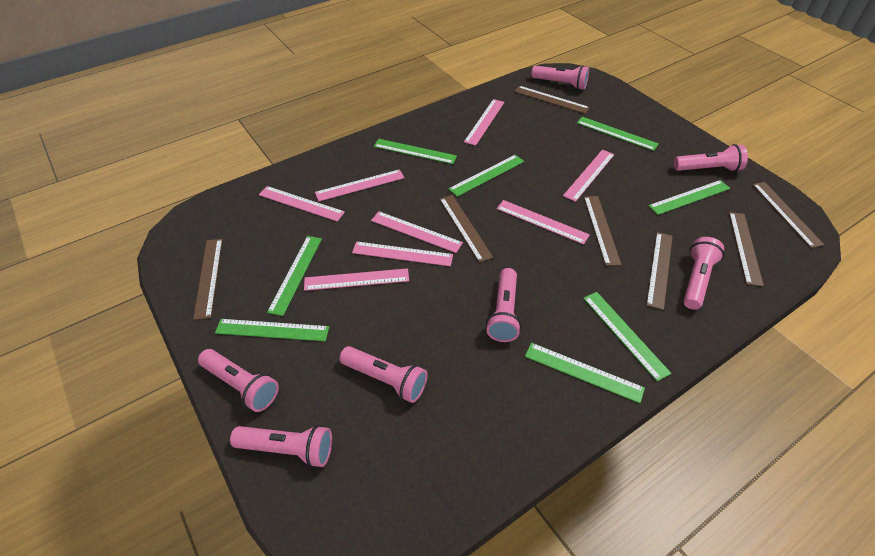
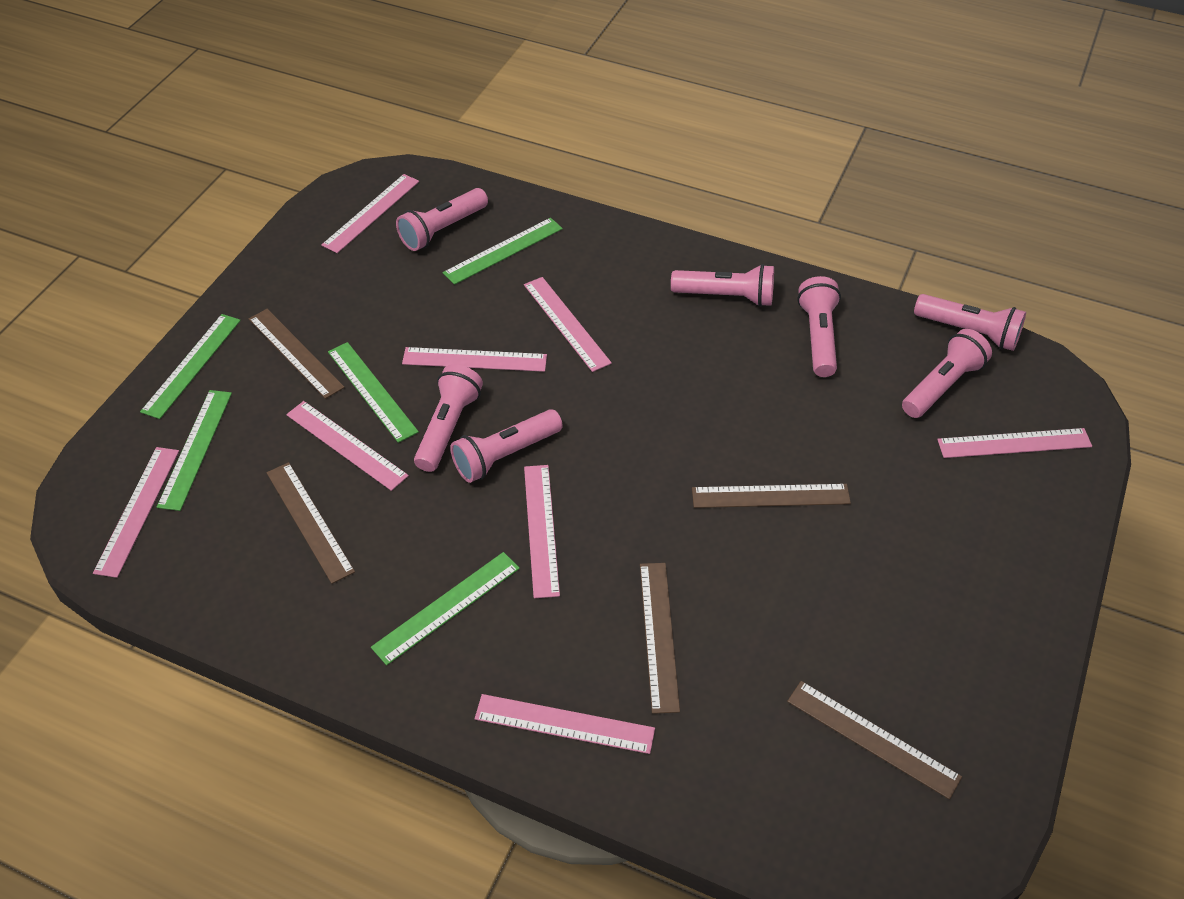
brown ruler: 7 -> 5
green ruler: 8 -> 5

